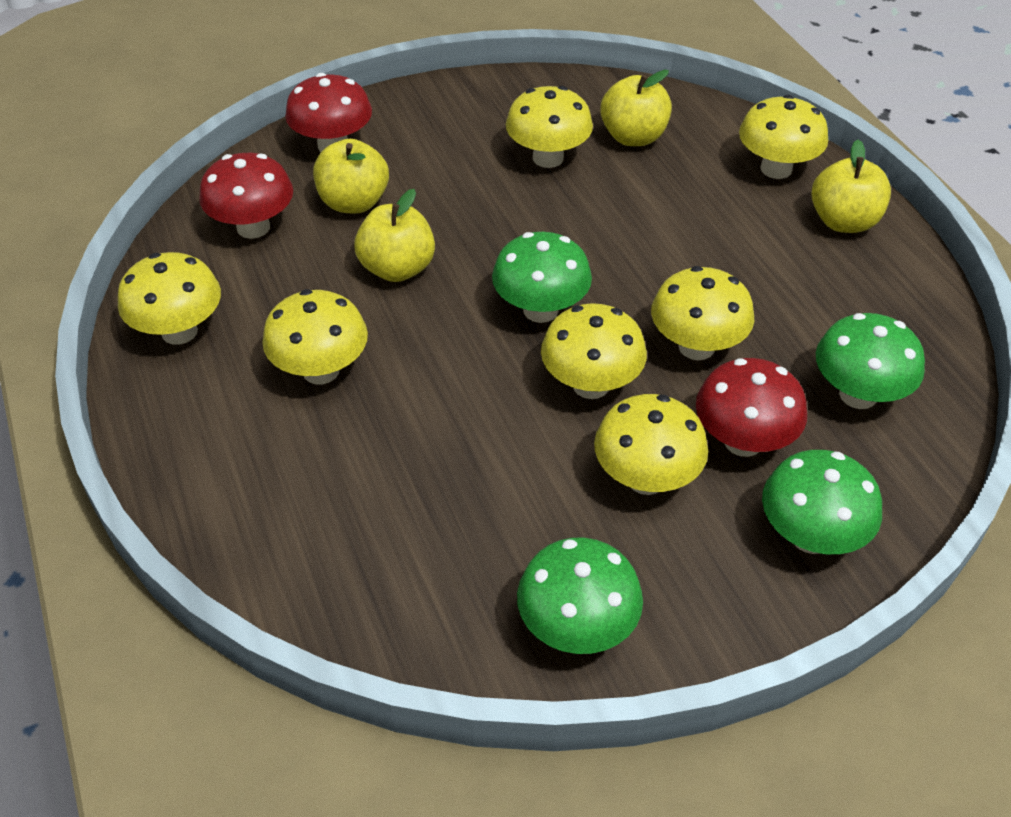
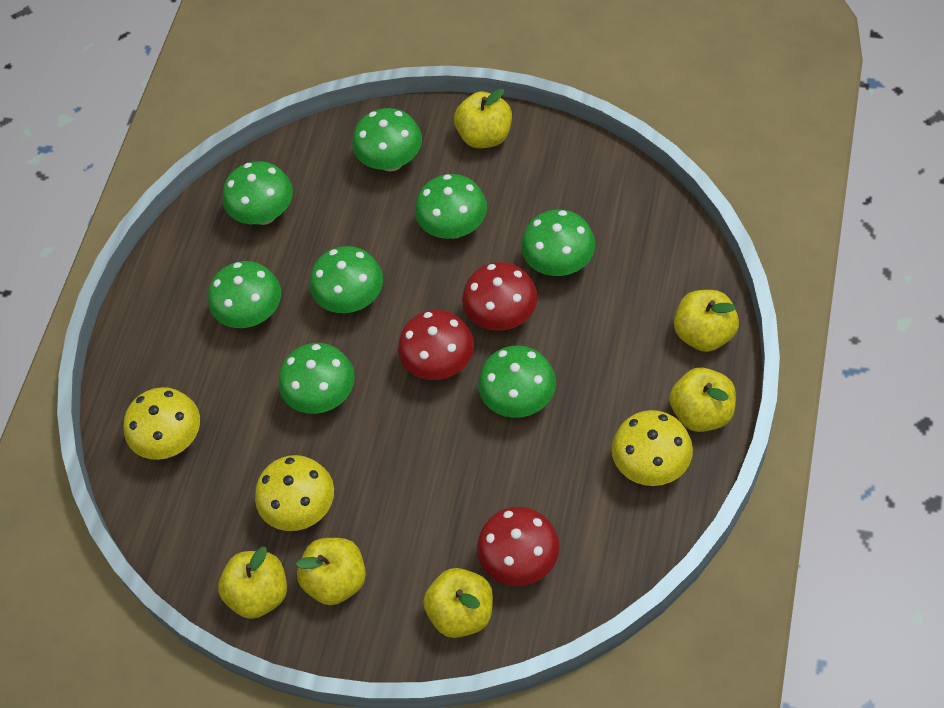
green mushroom: 4 -> 8
yellow apple: 4 -> 6
yellow mushroom: 7 -> 3

